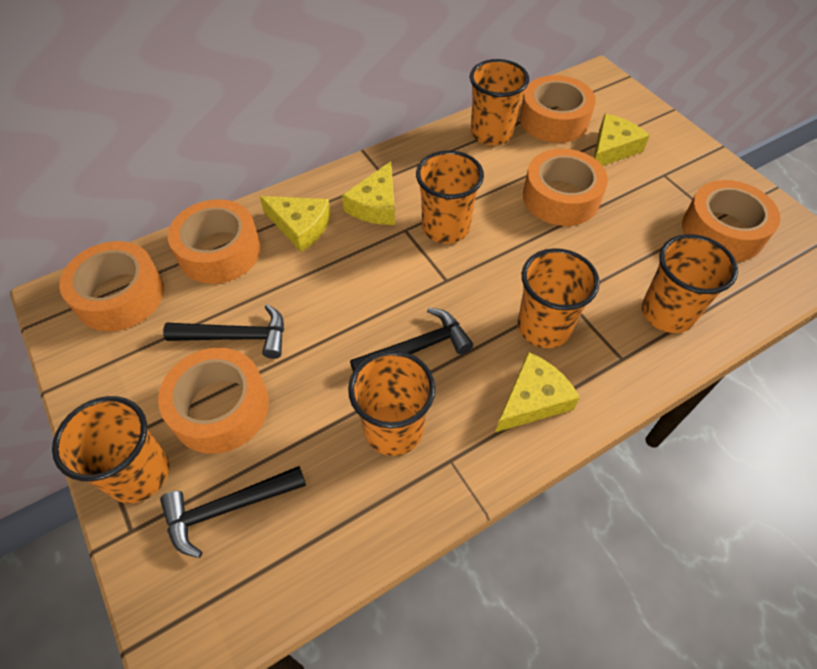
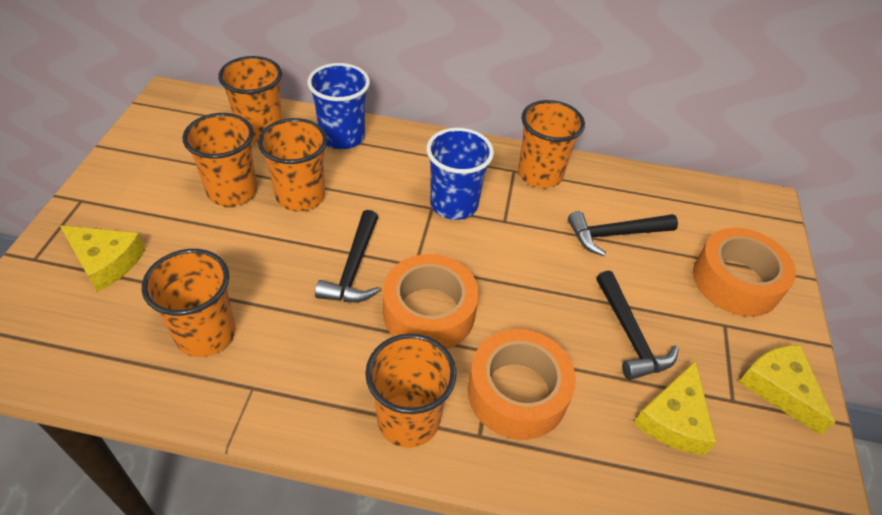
blue cup: 0 -> 2
orange tape: 6 -> 3
yellow cheese: 4 -> 3

